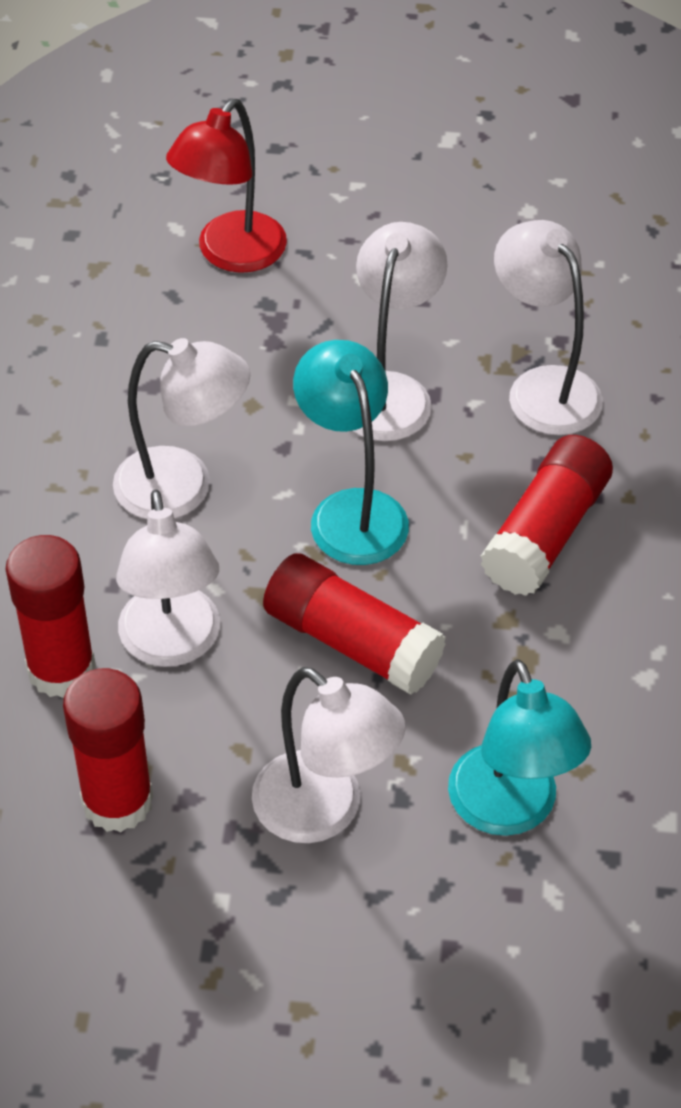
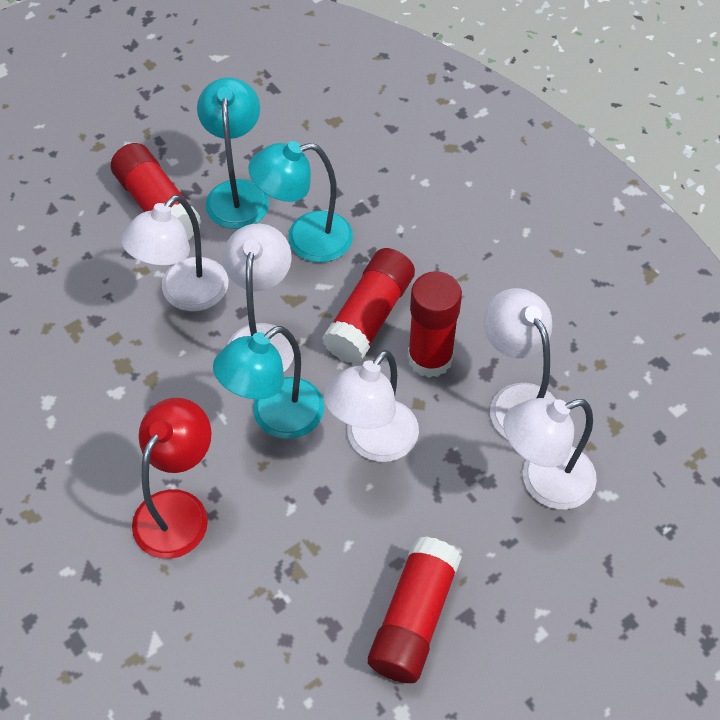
turquoise lamp: 2 -> 3

